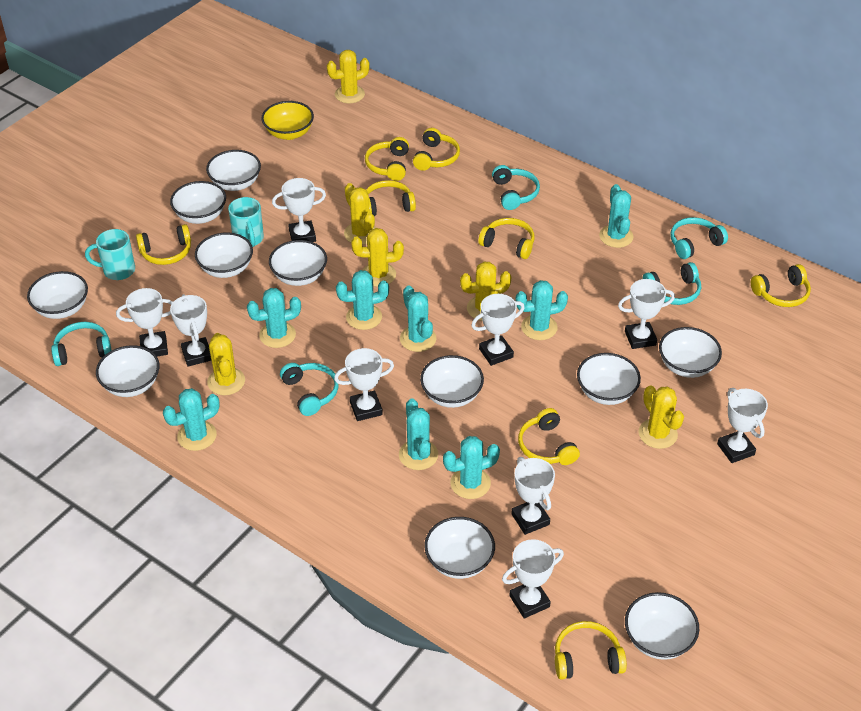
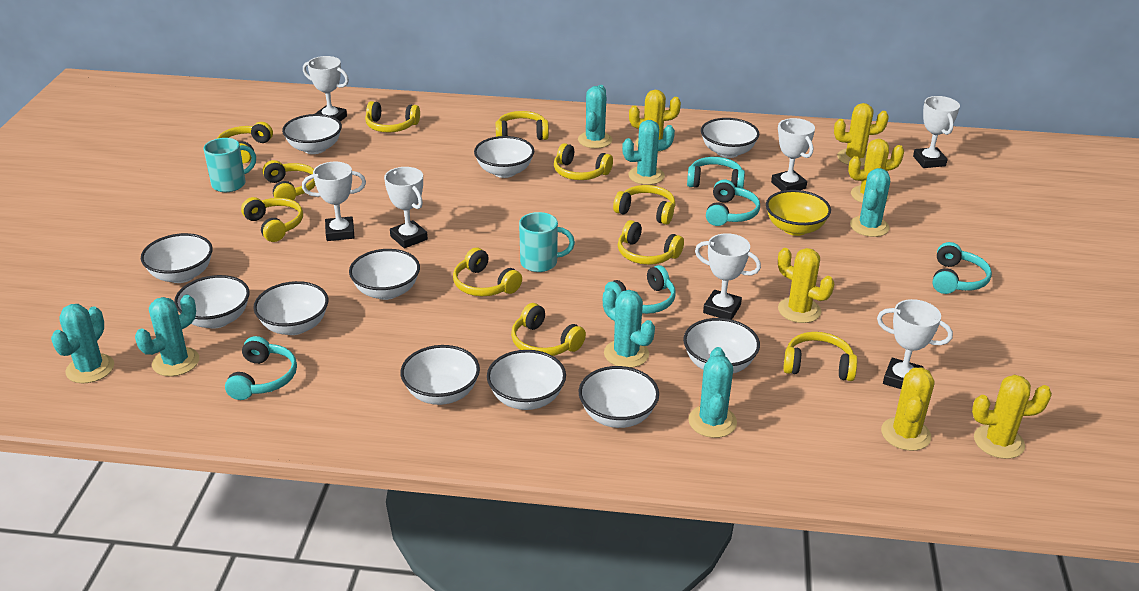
turquoise cactus: 8 -> 7
white trophy: 9 -> 7
yellow headphones: 8 -> 11

